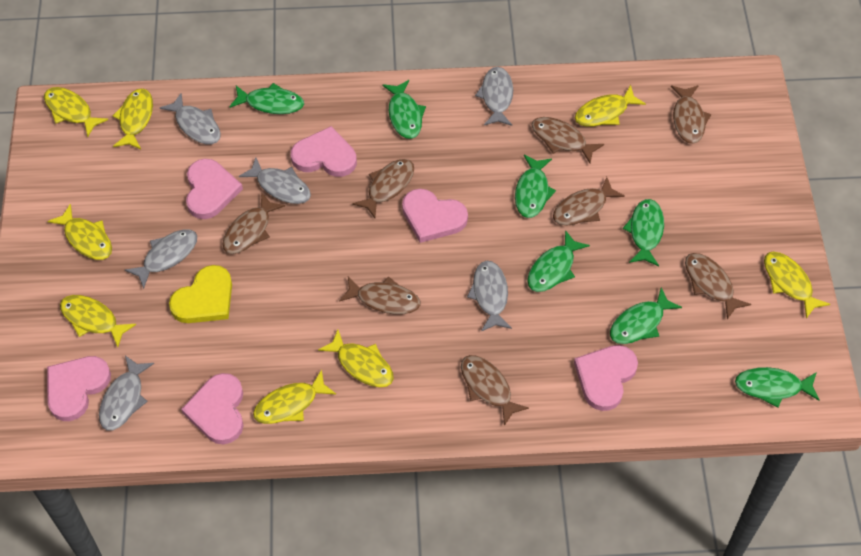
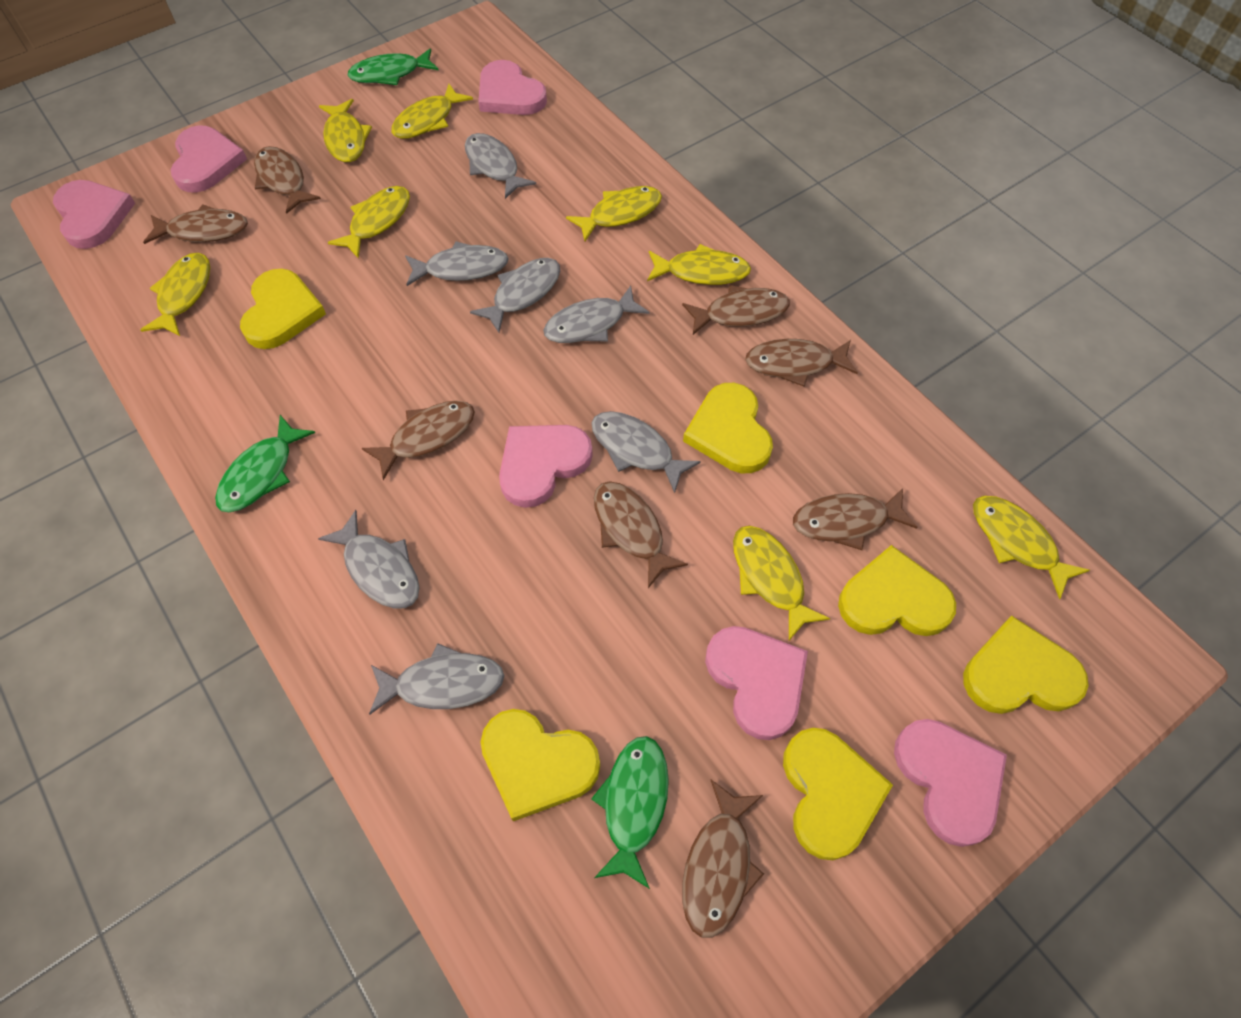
green fish: 7 -> 3
grey fish: 6 -> 7
yellow heart: 1 -> 6

